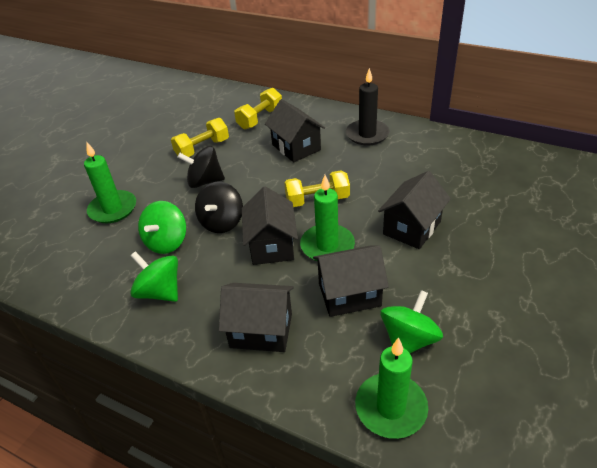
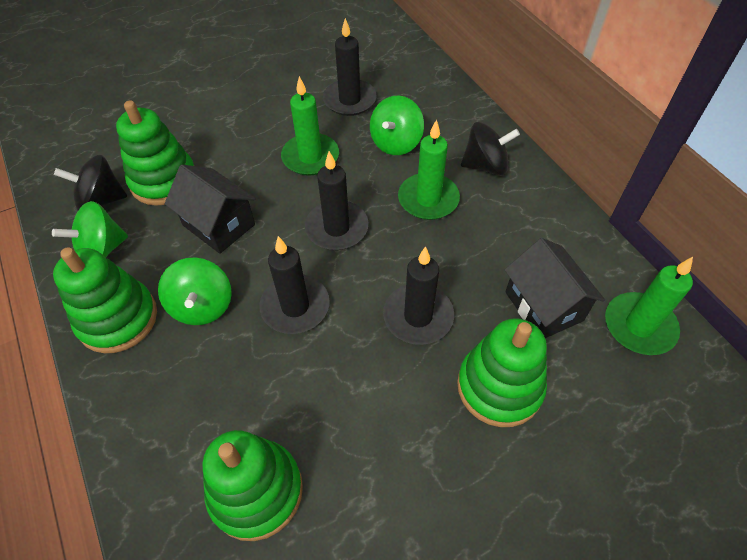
black candle: 1 -> 4
black house: 5 -> 2
green stacking toy: 0 -> 4
yellow dumbbell: 3 -> 0

